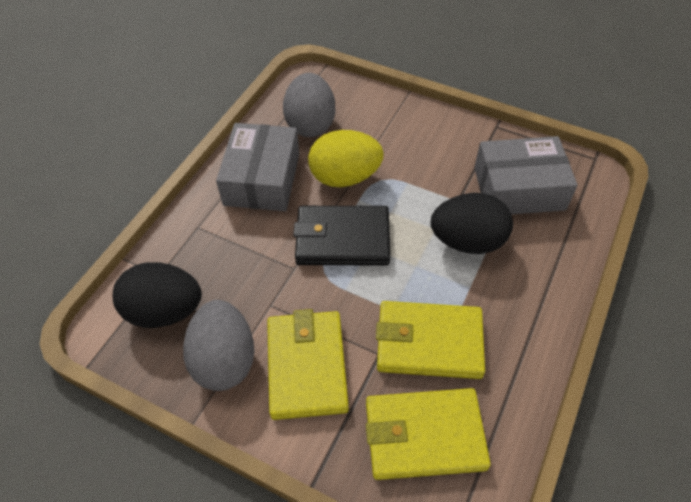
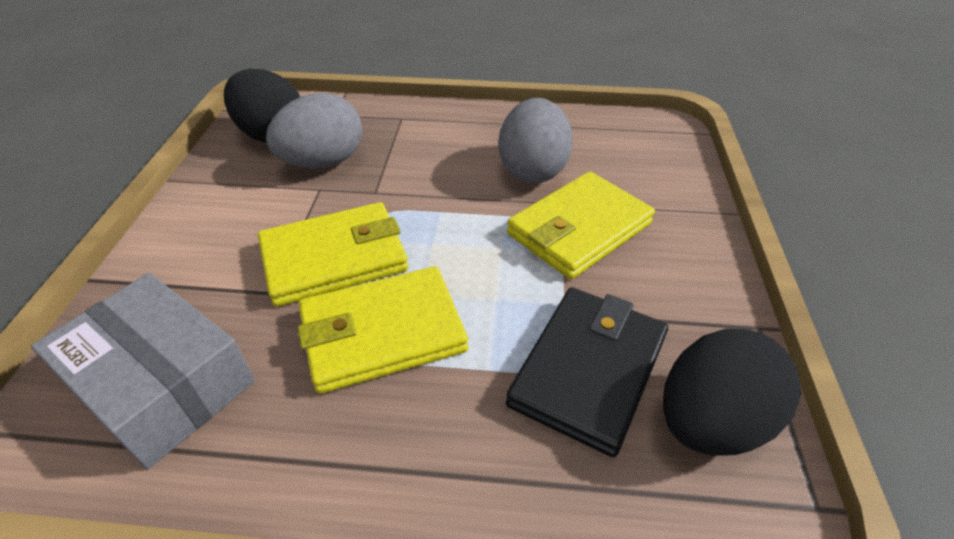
grey box: 2 -> 1
yellow egg: 1 -> 0

